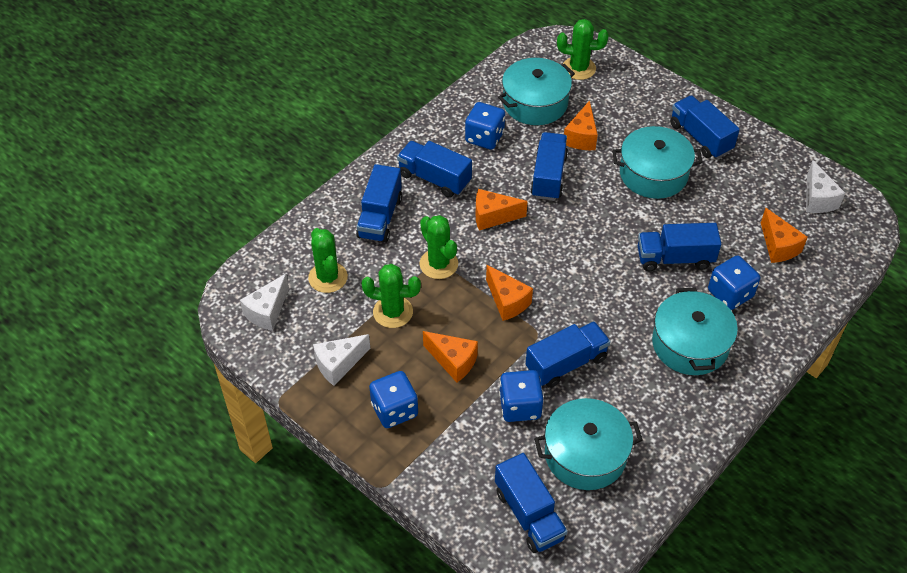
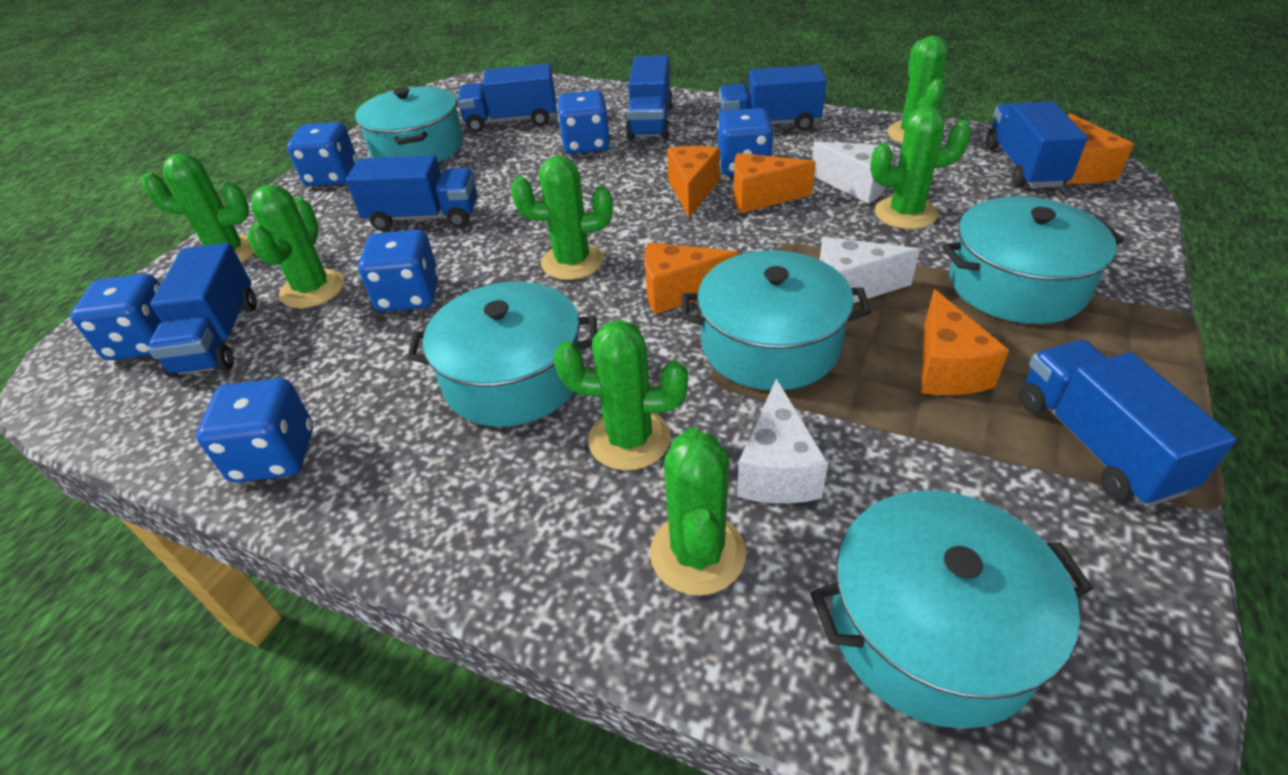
blue dice: 4 -> 6
green cactus: 4 -> 7
turquoise pot: 4 -> 5

